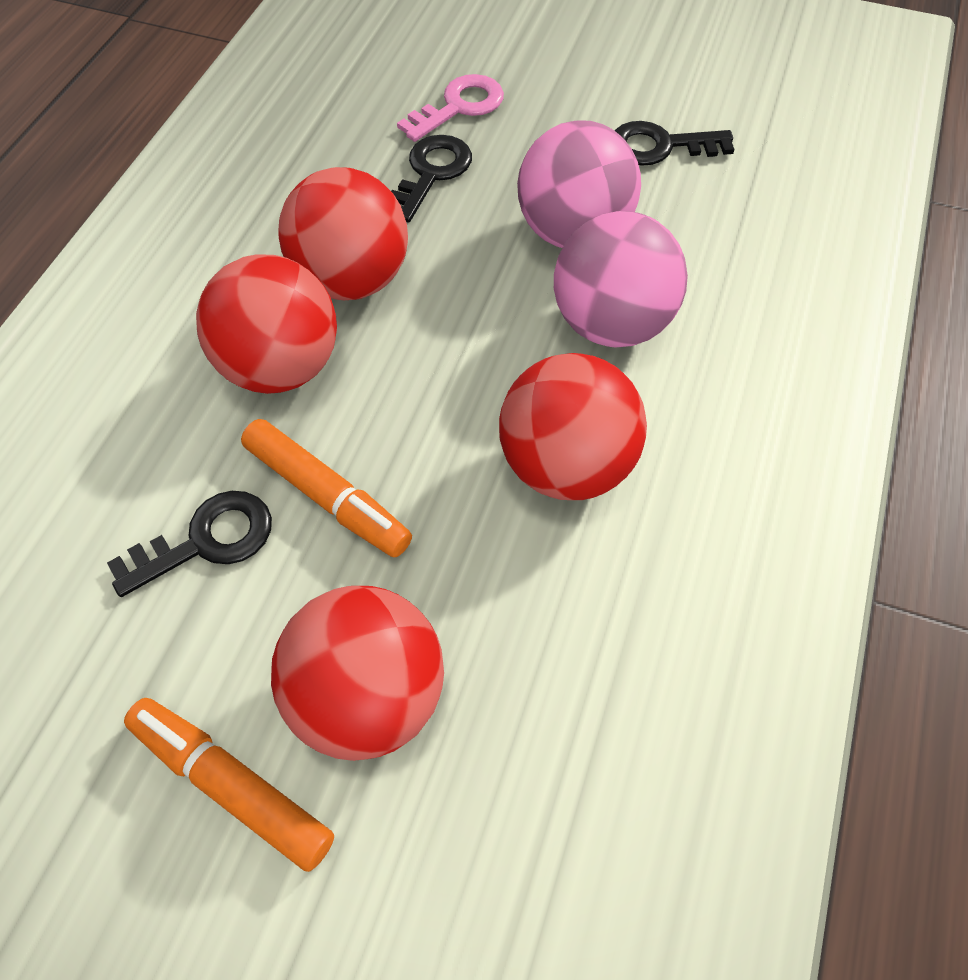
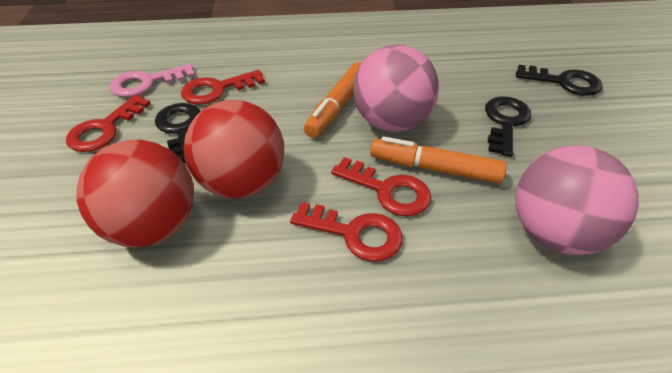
red ball: 4 -> 2
red key: 0 -> 4

